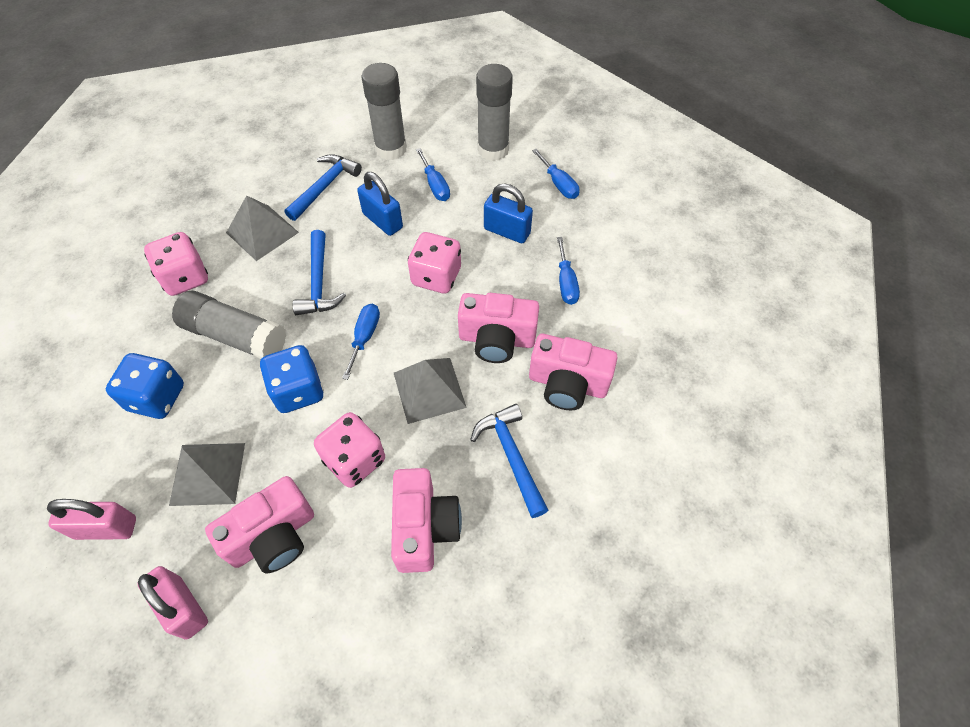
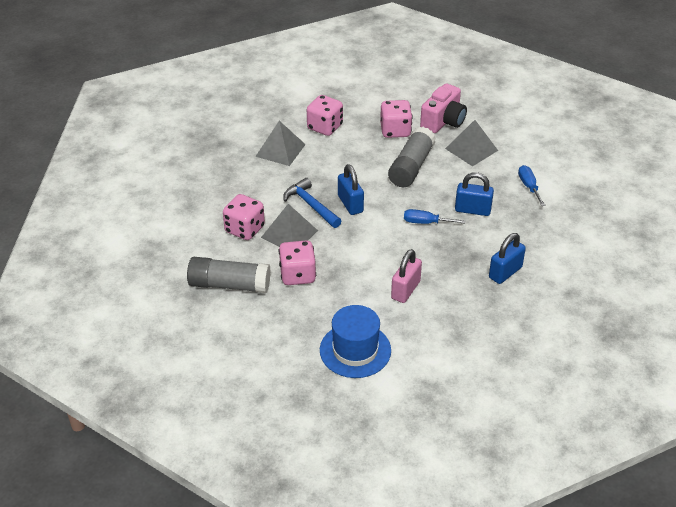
blue dice: 2 -> 0
blue hammer: 3 -> 1
blue hat: 0 -> 1
blue padlock: 2 -> 3
blue screwdriver: 4 -> 2
grey glue stick: 3 -> 2
pink camera: 4 -> 1
pink dice: 3 -> 4
pink padlock: 2 -> 1

